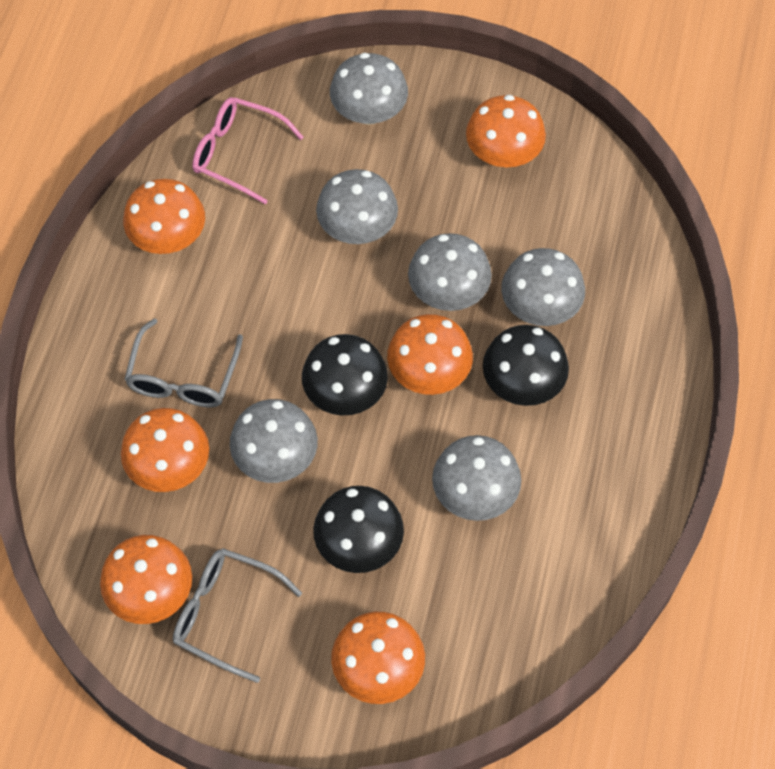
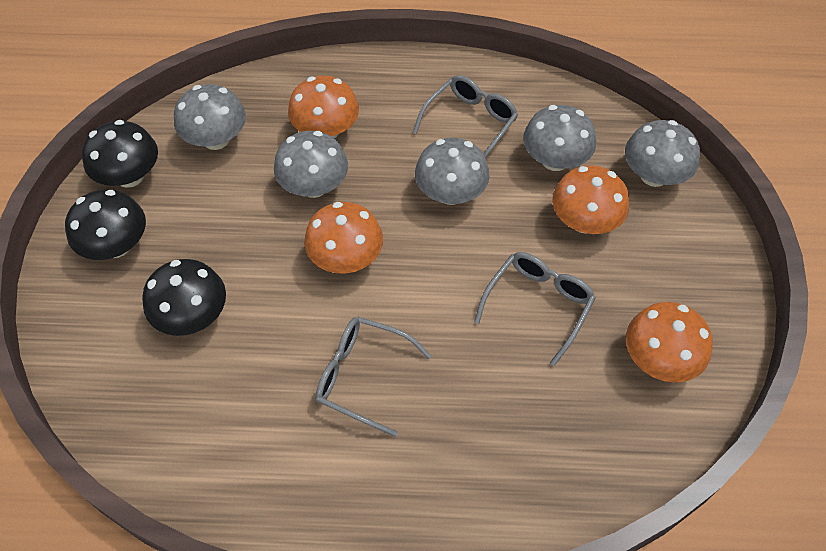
grey glasses: 2 -> 3
grey mushroom: 6 -> 5
orange mushroom: 6 -> 4
pink glasses: 1 -> 0

